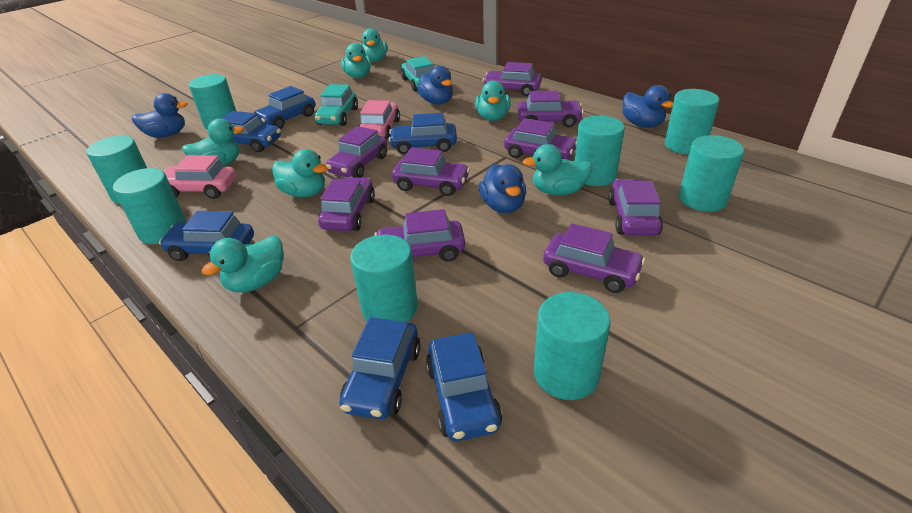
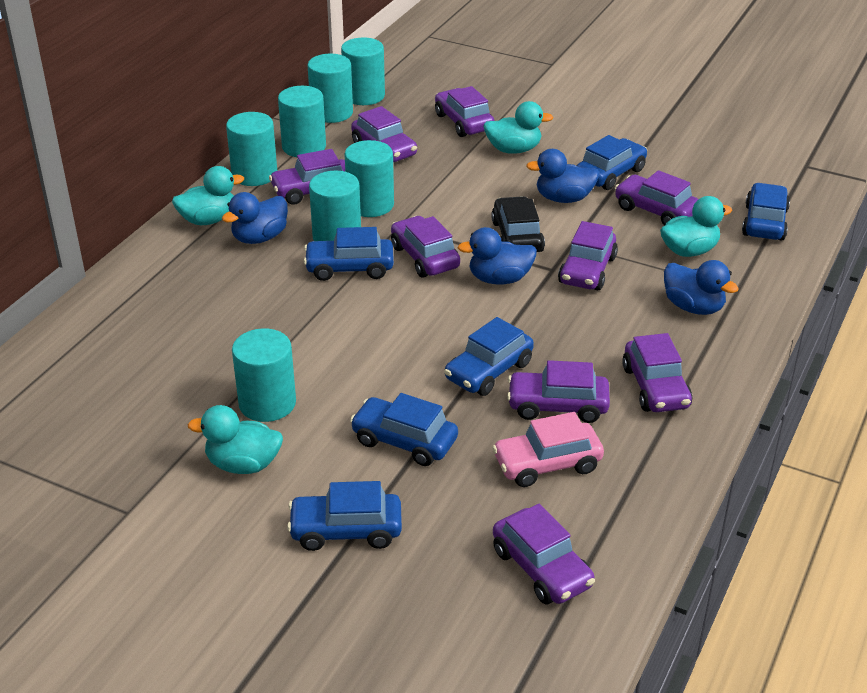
black car: 0 -> 1
pink car: 2 -> 1
turquoise car: 2 -> 0
turquoise cylinder: 8 -> 7
turquoise duck: 7 -> 4

